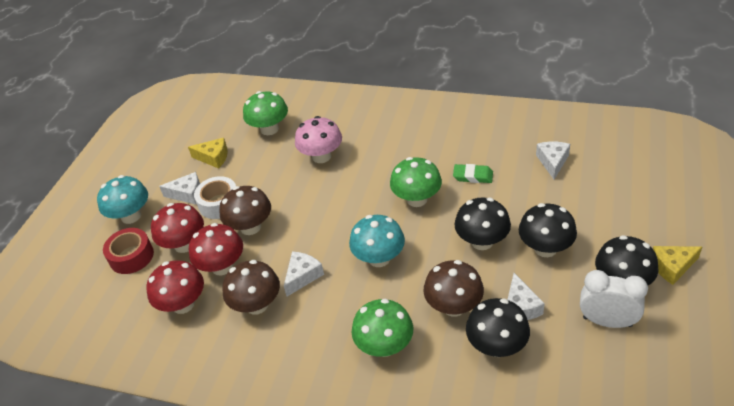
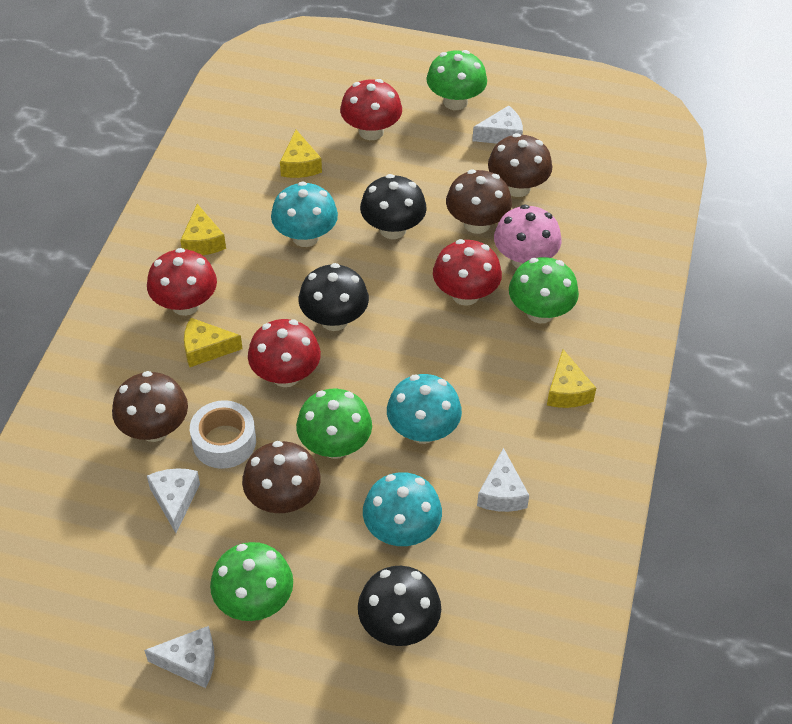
black mushroom: 4 -> 3
brown mushroom: 3 -> 4
green eraser: 1 -> 0
green mushroom: 3 -> 4
red mushroom: 3 -> 4
red tape: 1 -> 0
turquoise mushroom: 2 -> 3
white clock: 1 -> 0
yellow cheese: 2 -> 4

